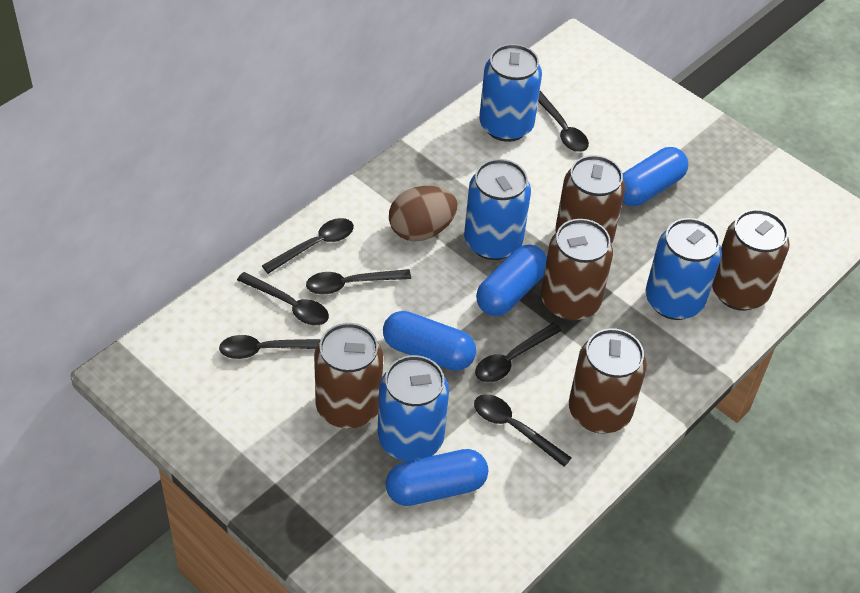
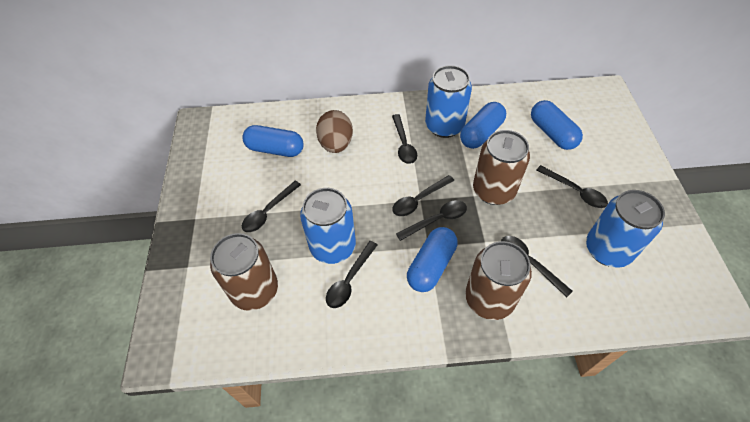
blue can: 4 -> 3
brown can: 5 -> 3

